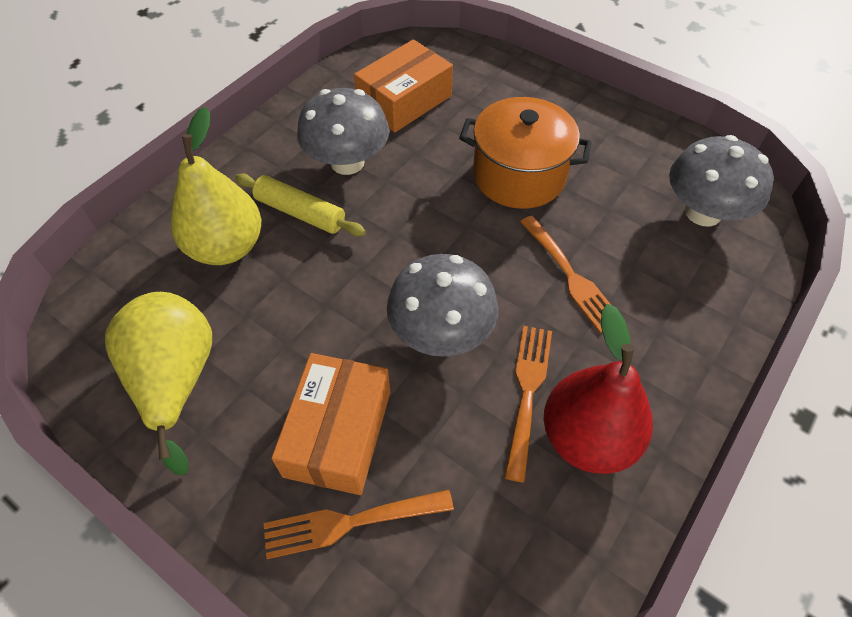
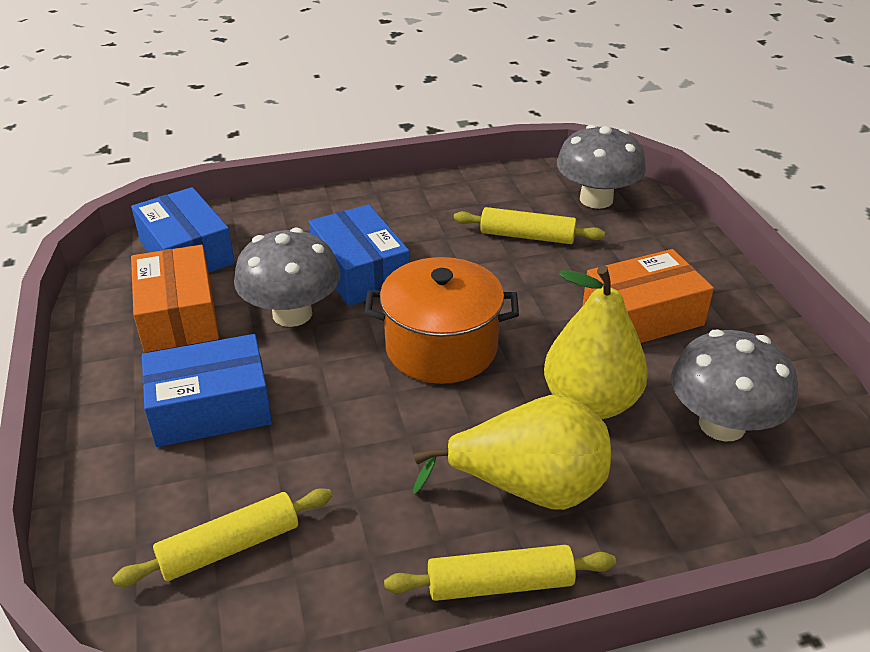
blue box: 0 -> 3
orange fork: 3 -> 0
red pear: 1 -> 0
yellow rolling pin: 1 -> 3

